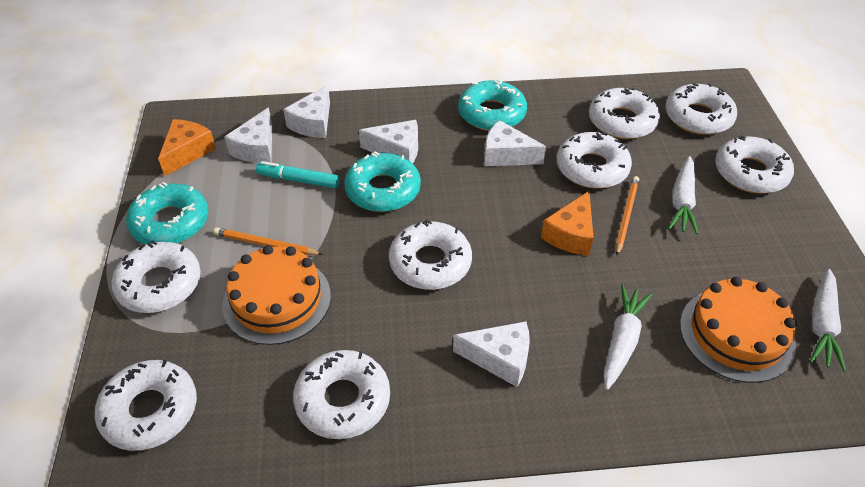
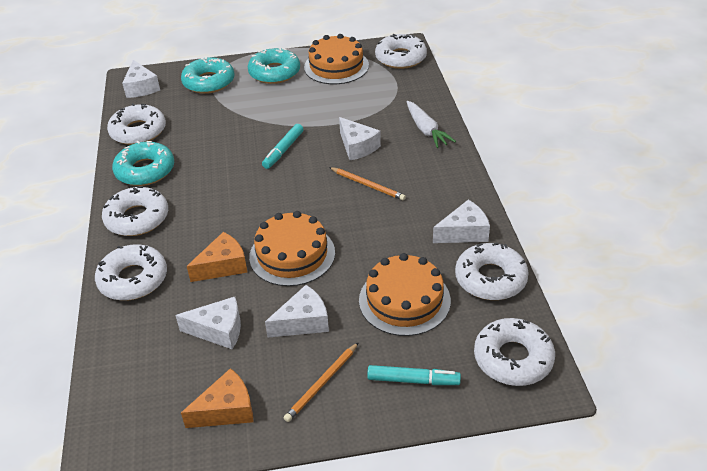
orange cake: 2 -> 3
turquoise marker: 1 -> 2
white carrot: 3 -> 1
white donut: 8 -> 6

